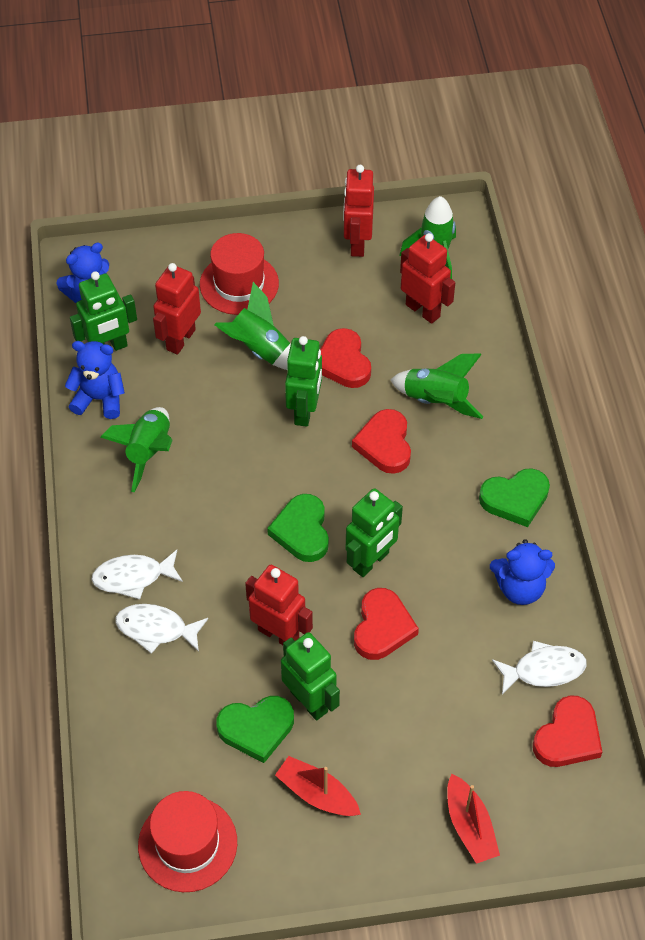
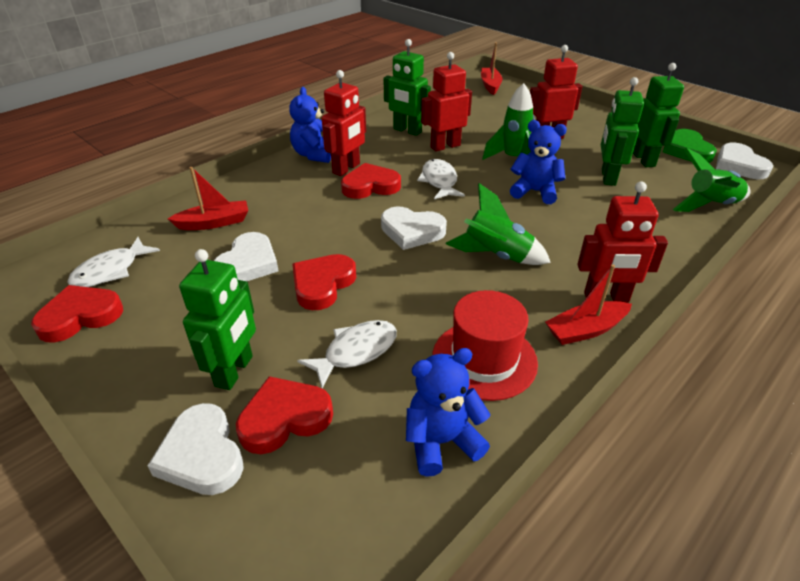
green heart: 3 -> 1
green rocket: 4 -> 3
red boat: 2 -> 3
red hat: 2 -> 1
white heart: 0 -> 4

